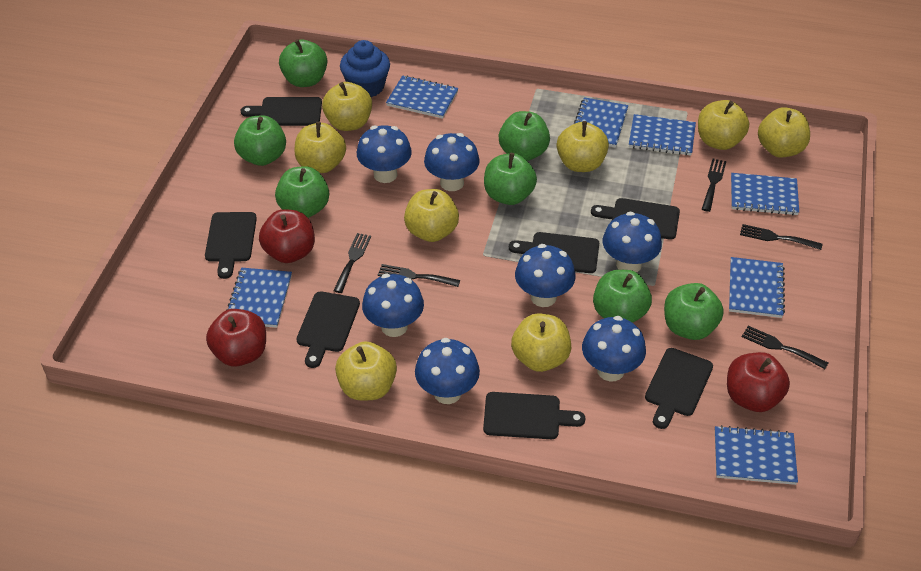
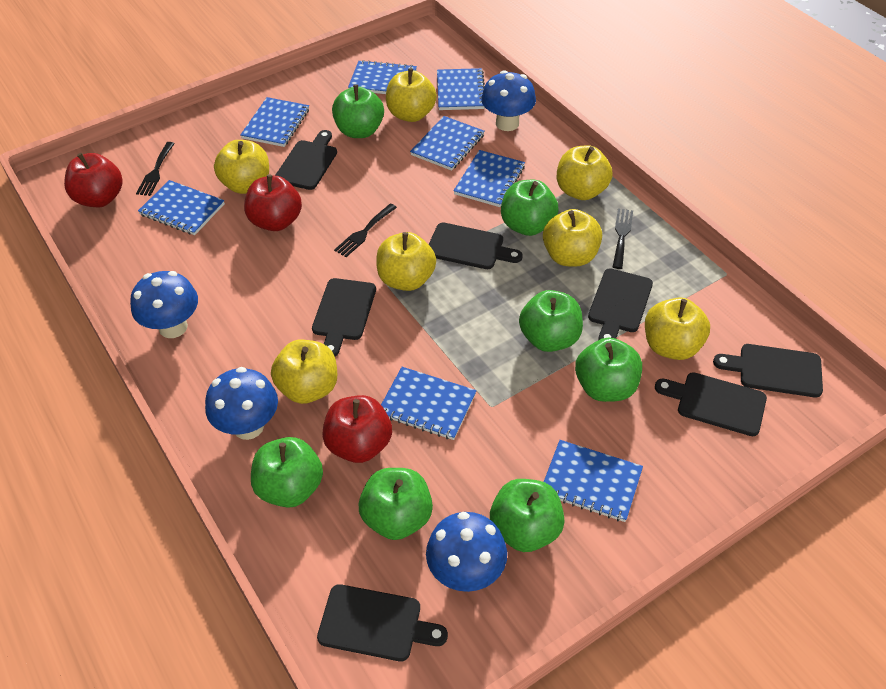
black fork: 5 -> 3
blue cupcake: 1 -> 0
blue mushroom: 7 -> 4
blue notebook: 7 -> 8
yellow apple: 8 -> 7

